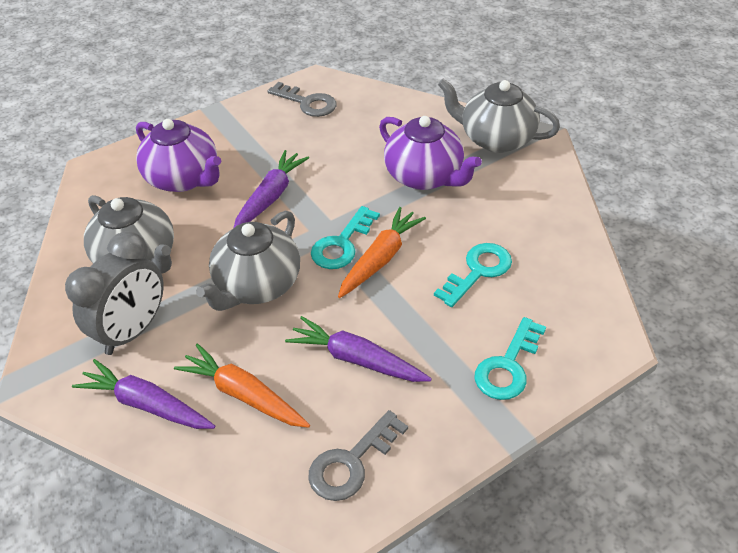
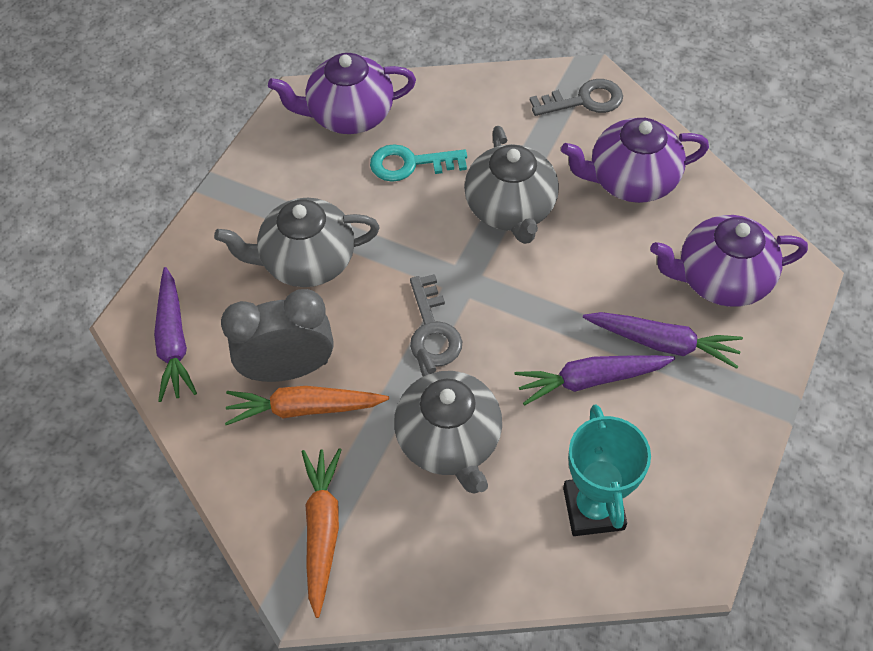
purple teapot: 2 -> 3
turquoise key: 3 -> 1
turquoise trophy: 0 -> 1

